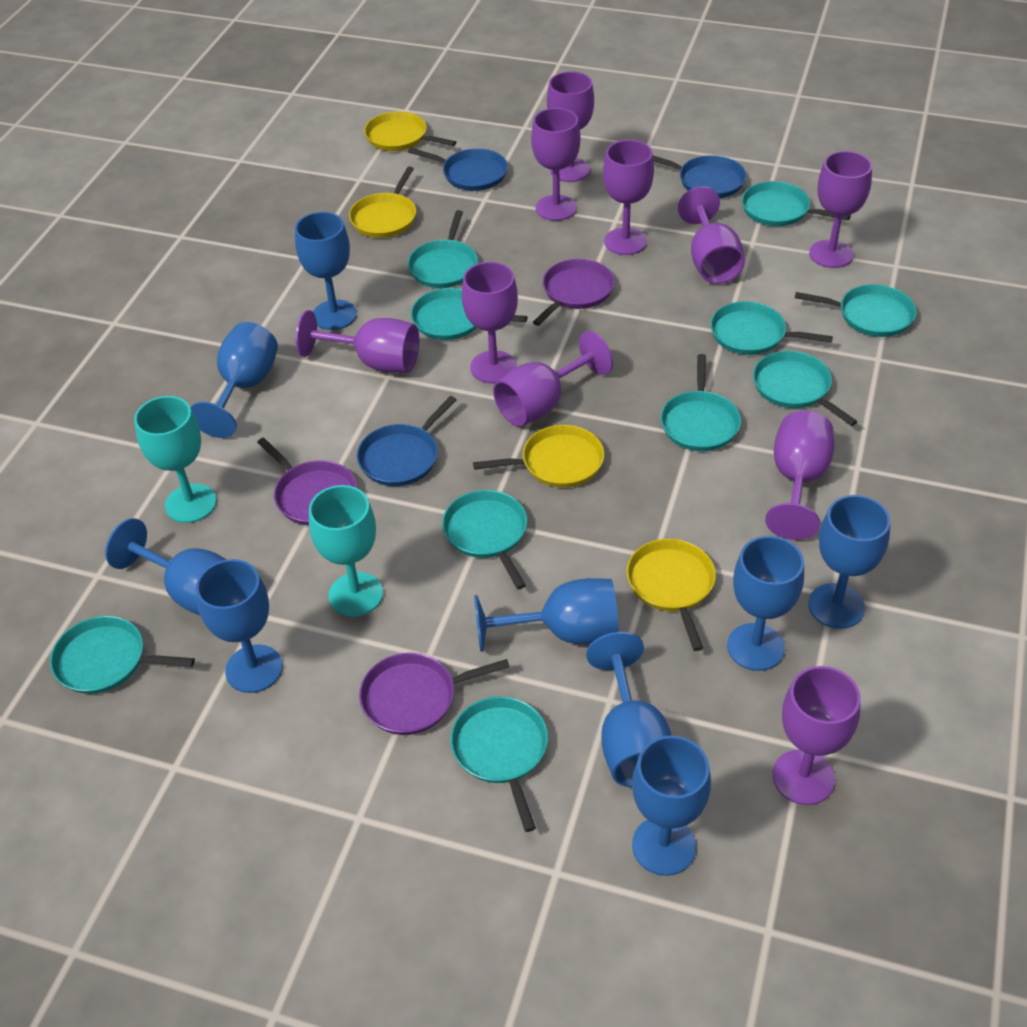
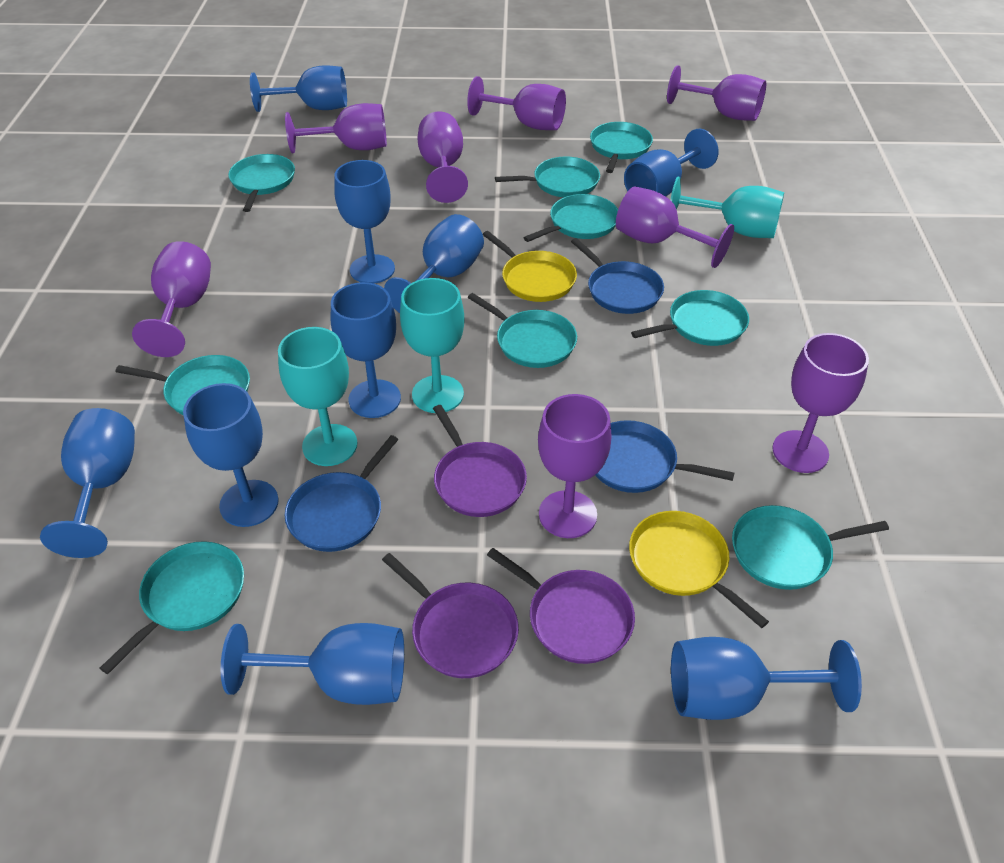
purple goblet: 10 -> 8
turquoise goblet: 2 -> 3
turquoise pan: 10 -> 9
yellow pan: 4 -> 2

